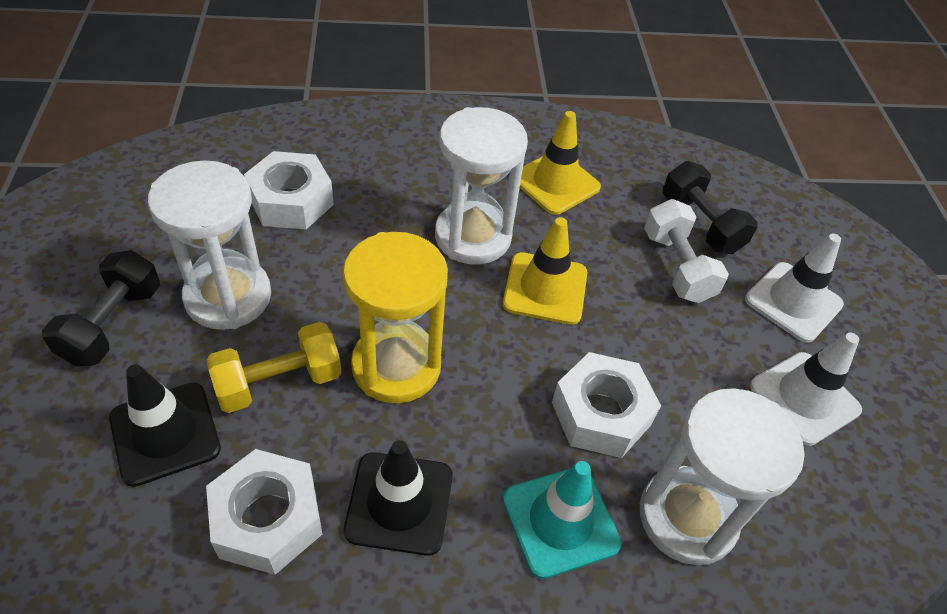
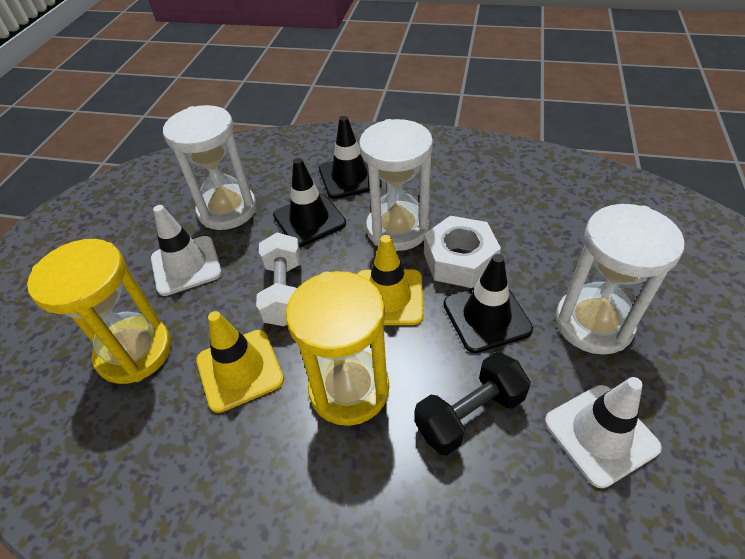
black dumbbell: 2 -> 1
black traffic cone: 2 -> 3
turquoise traffic cone: 1 -> 0
white nut: 3 -> 1
yellow dumbbell: 1 -> 0
yellow hourglass: 1 -> 2

